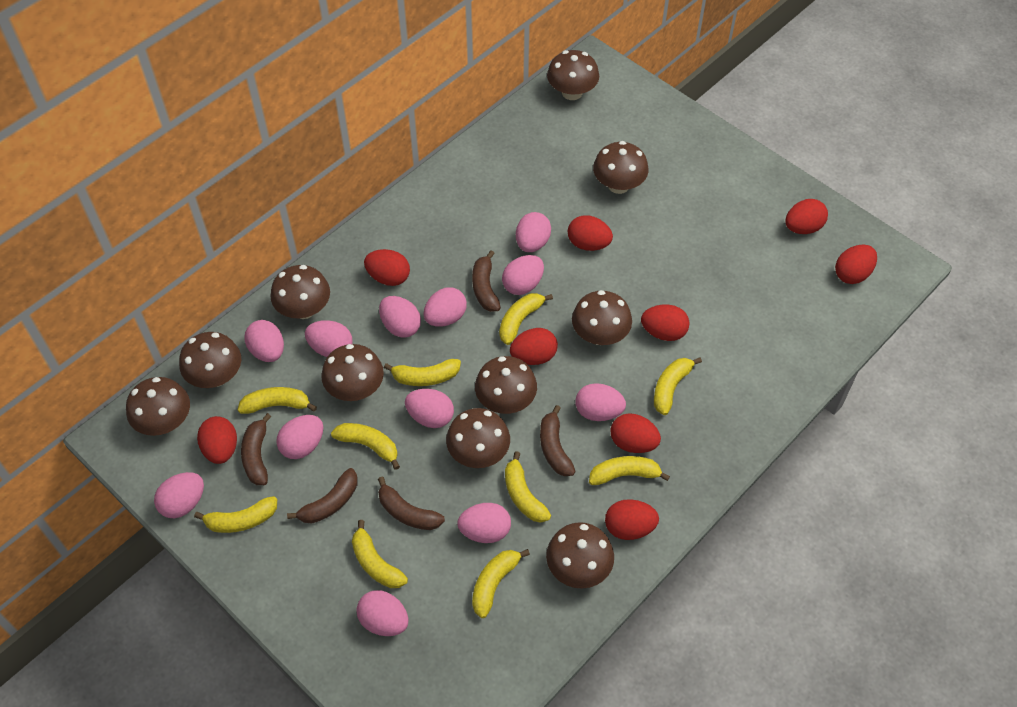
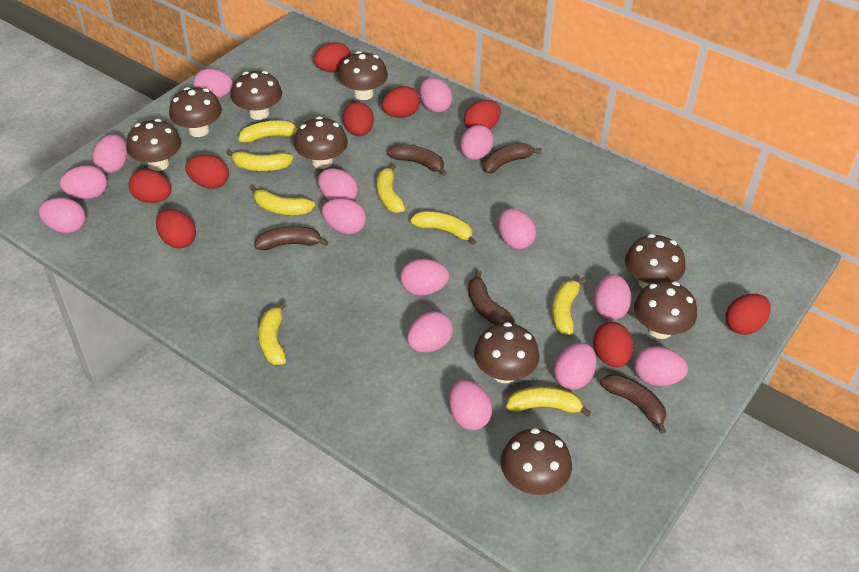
brown mushroom: 10 -> 9
pink egg: 12 -> 15
yellow banana: 10 -> 8

